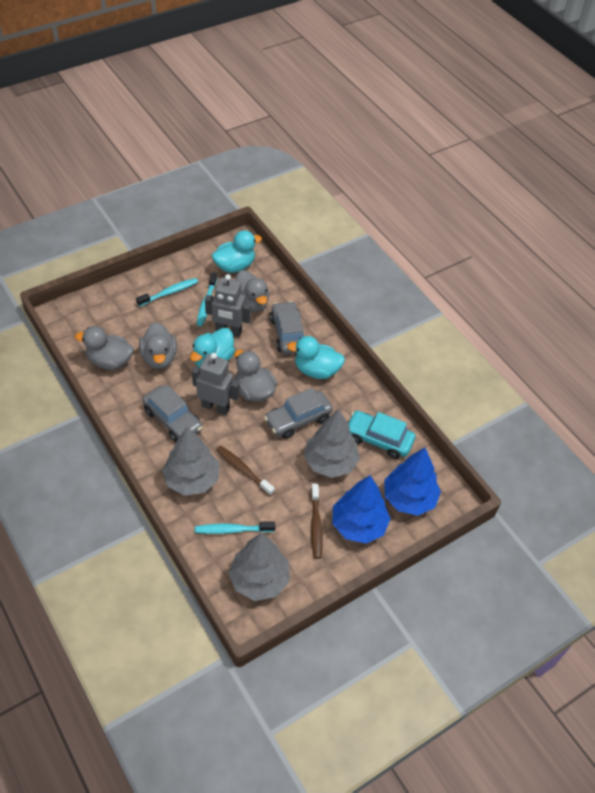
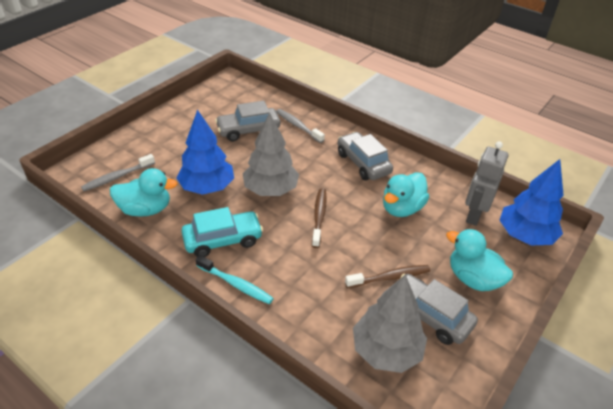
grey duck: 4 -> 0
grey robot: 2 -> 1
grey toothbrush: 0 -> 2
grey tree: 3 -> 2
turquoise toothbrush: 3 -> 1

